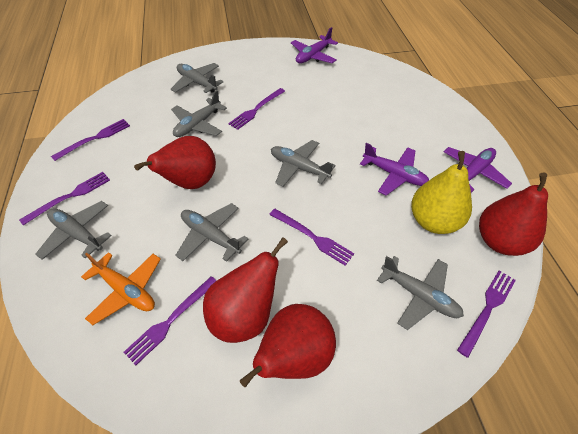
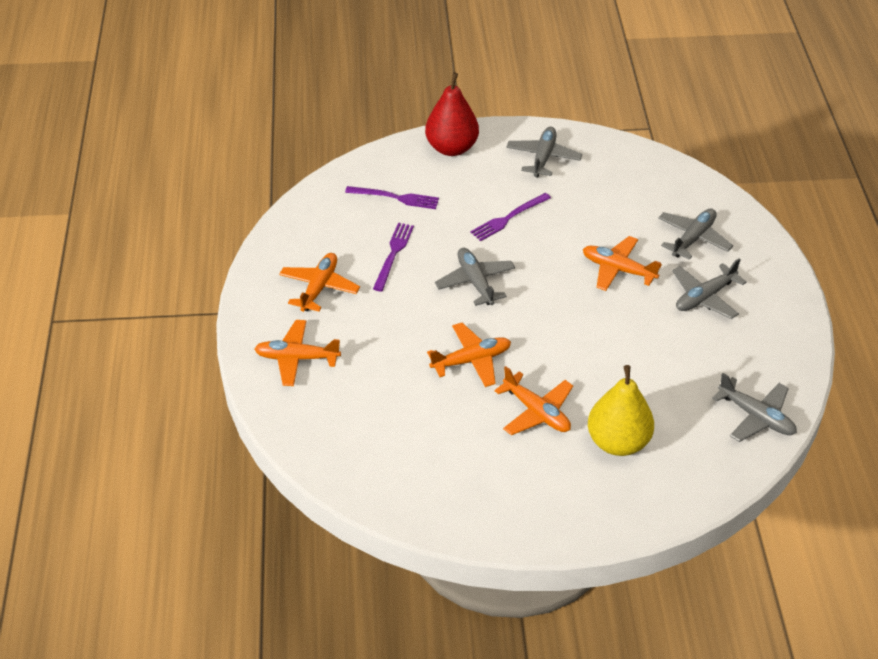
grey plane: 6 -> 5
orange plane: 1 -> 5
purple fork: 6 -> 3
purple plane: 3 -> 0
red pear: 4 -> 1

